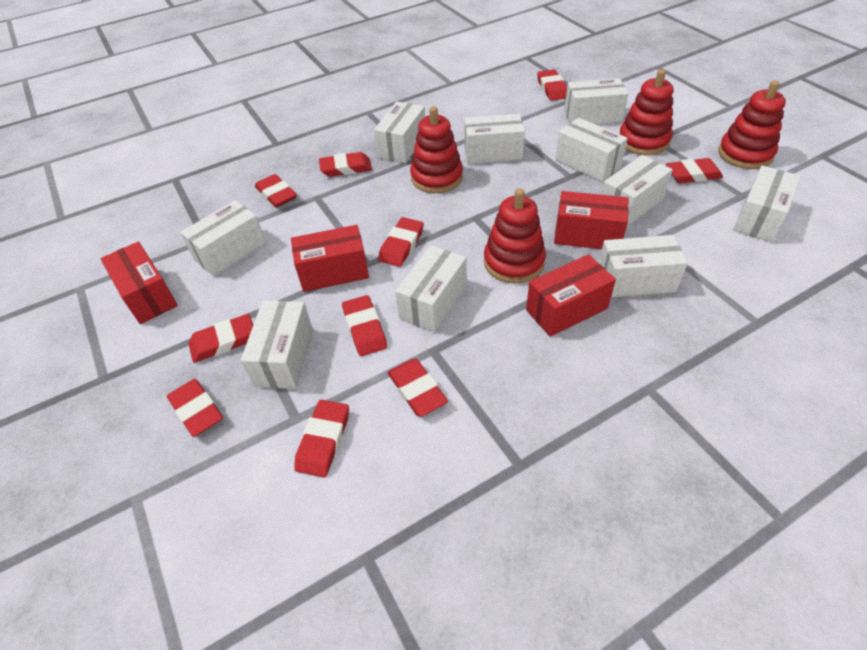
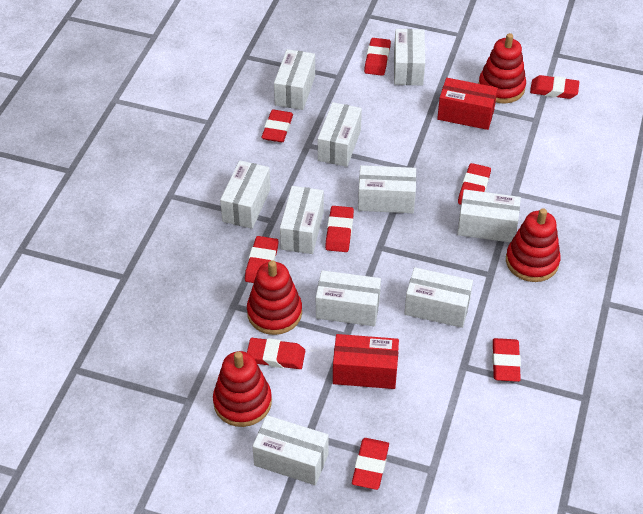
red box: 4 -> 2
red eraser: 10 -> 9

